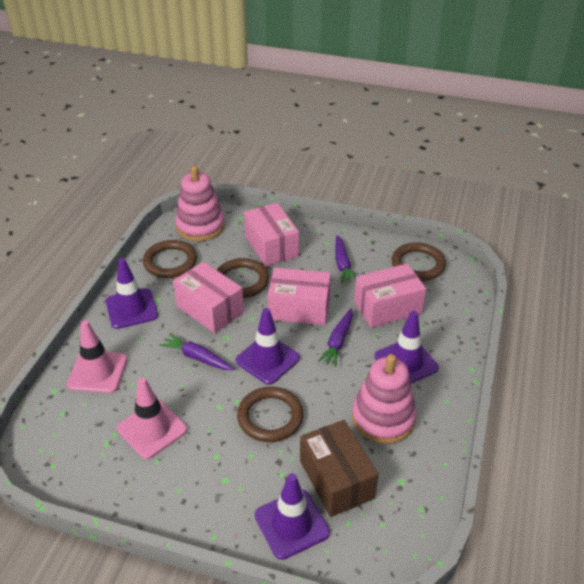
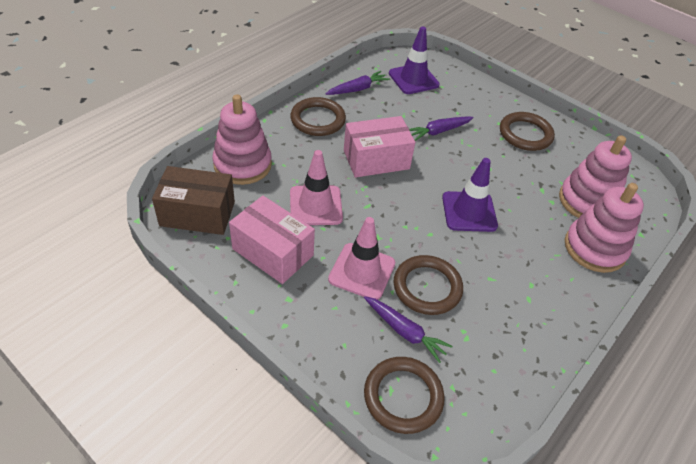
pink box: 4 -> 2
pink stacking toy: 2 -> 3
purple traffic cone: 4 -> 2

